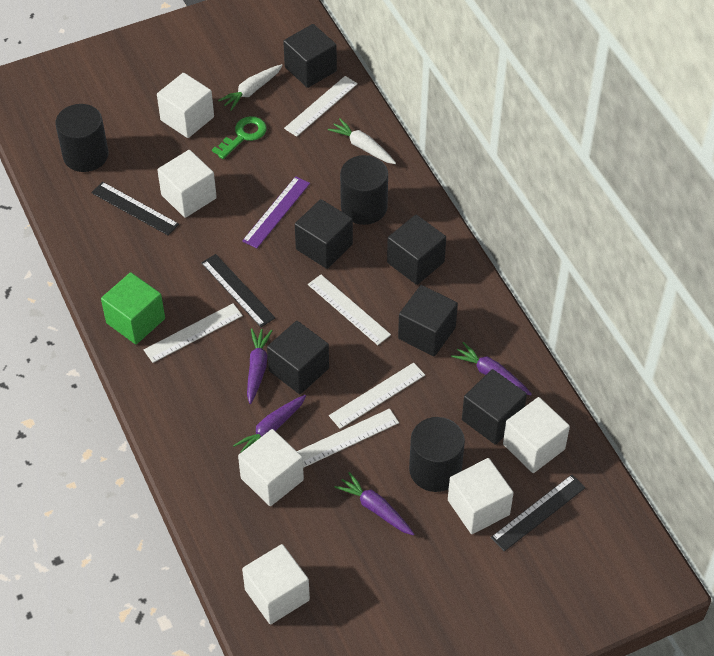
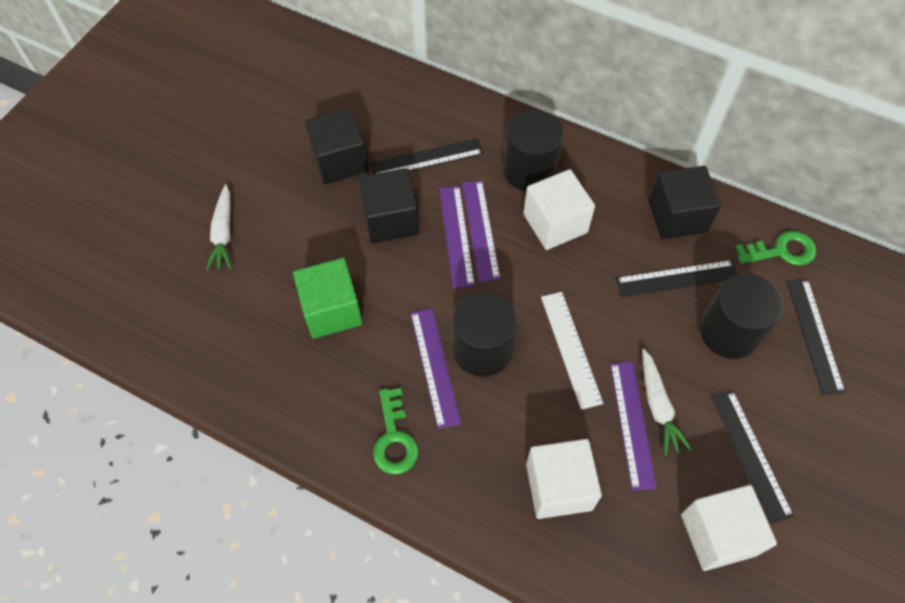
black cube: 6 -> 3
black ruler: 3 -> 4
green key: 1 -> 2
purple carrot: 4 -> 0
purple ruler: 1 -> 4
white cube: 6 -> 3
white ruler: 5 -> 1

